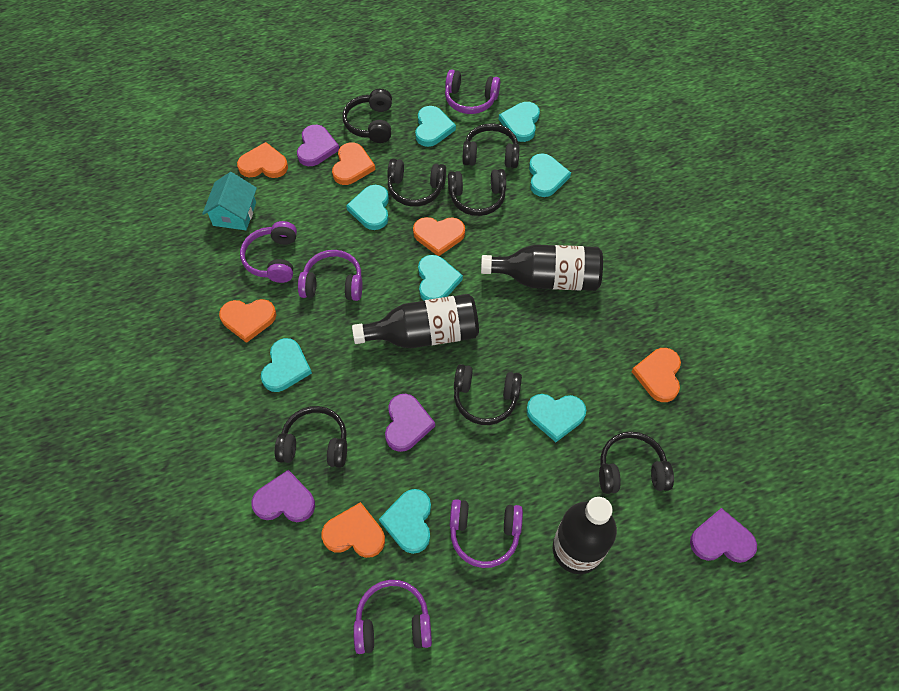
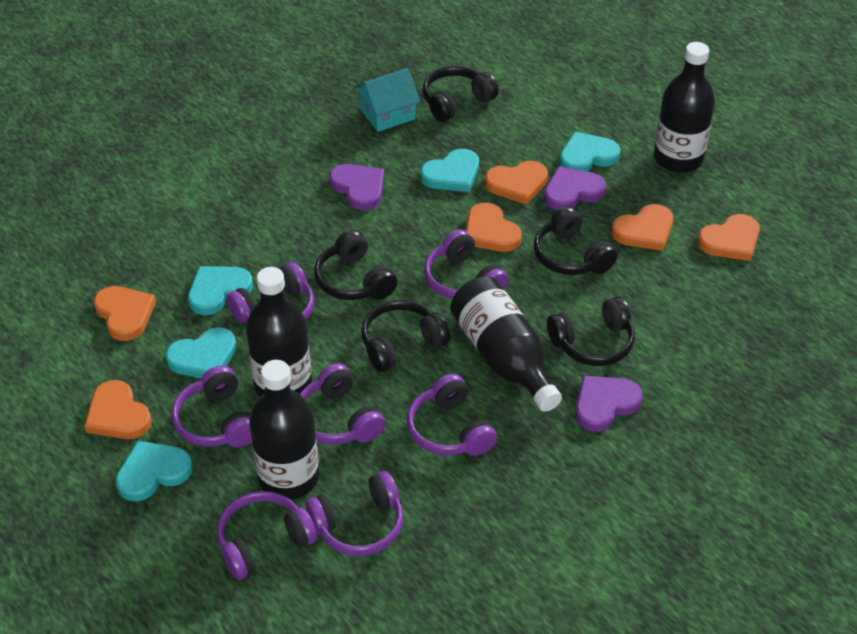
black bottle: 3 -> 4
black headphones: 7 -> 5
purple headphones: 5 -> 7
purple heart: 4 -> 3
turquoise heart: 8 -> 5

